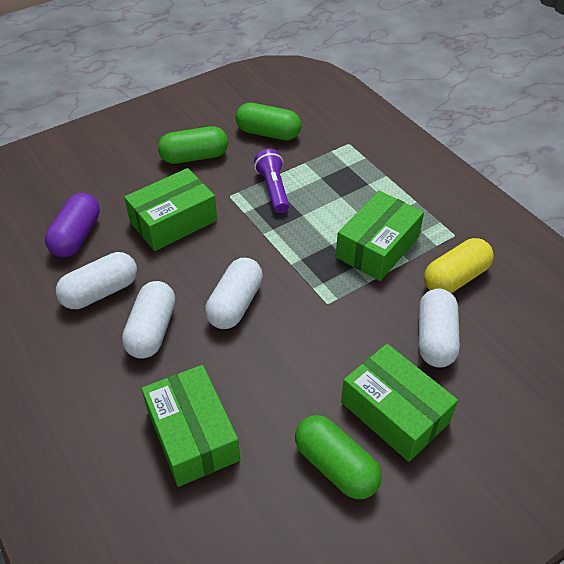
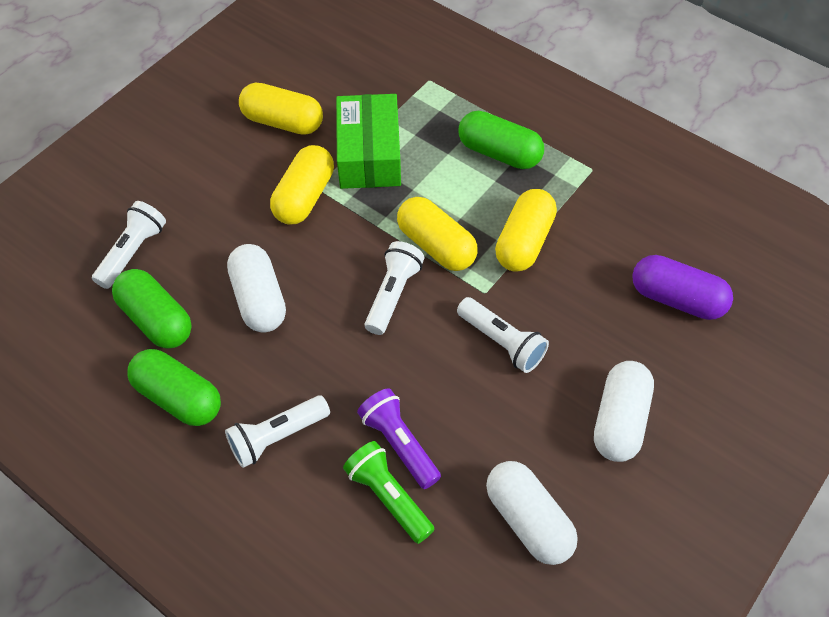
green box: 4 -> 1
green flashlight: 0 -> 1
white capsule: 4 -> 3
white flashlight: 0 -> 4
yellow capsule: 1 -> 4

